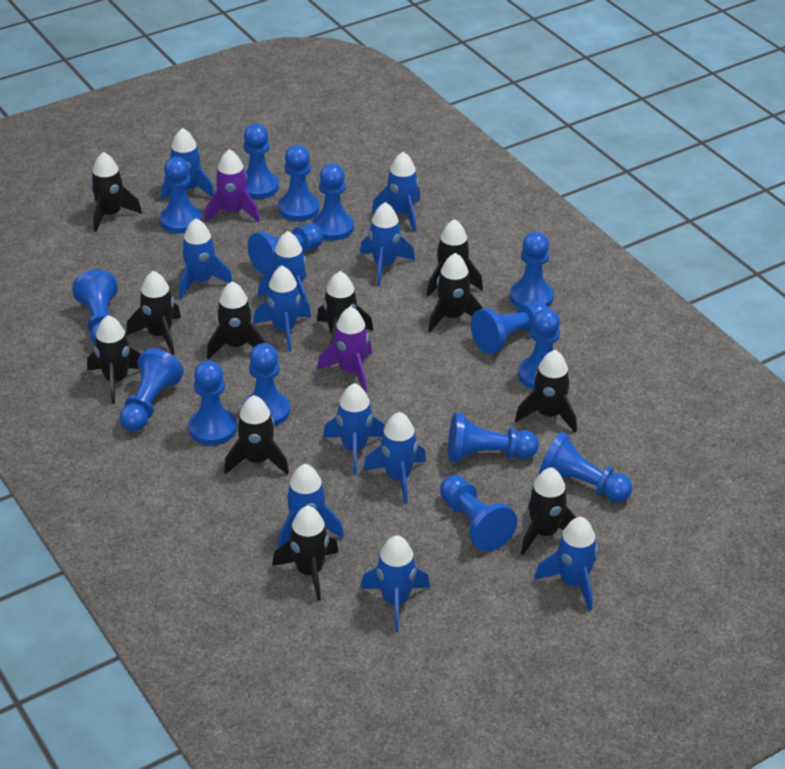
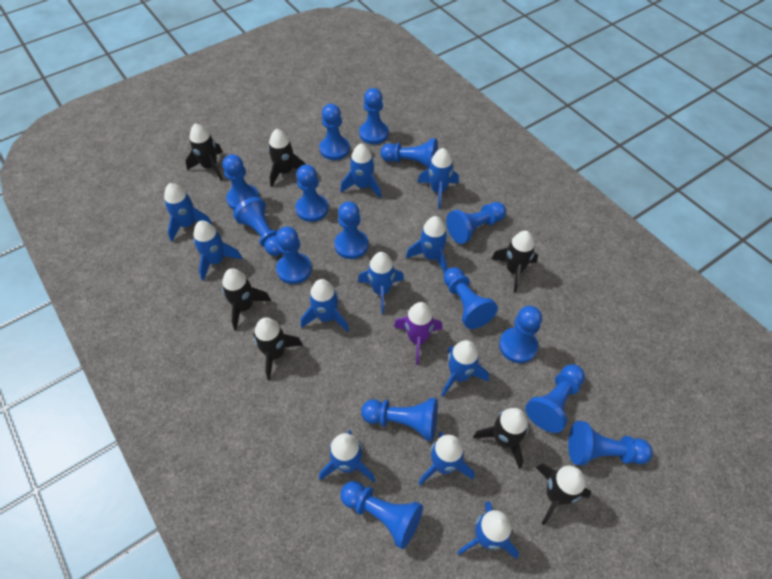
black rocket: 11 -> 7
purple rocket: 2 -> 1

